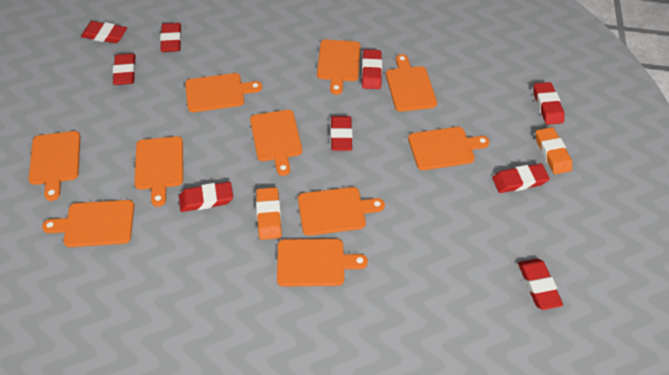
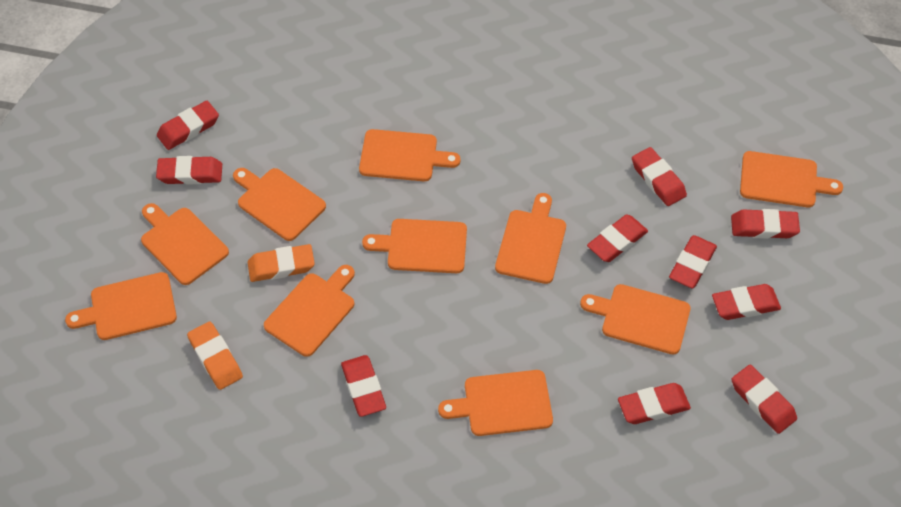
red eraser: 9 -> 10

